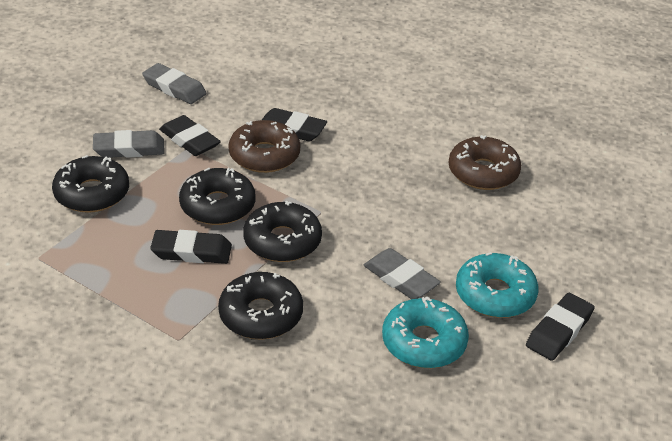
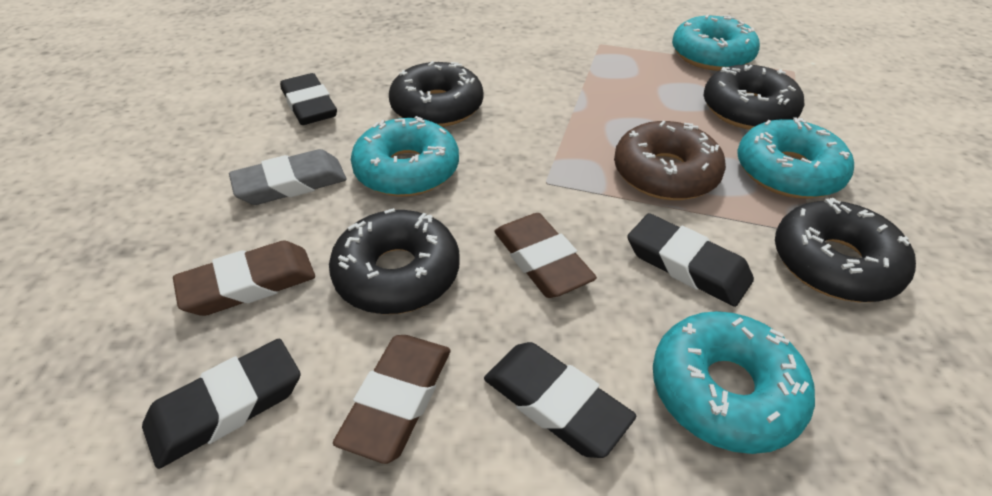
brown donut: 2 -> 1
brown eraser: 0 -> 3
grey eraser: 3 -> 1
turquoise donut: 2 -> 4

